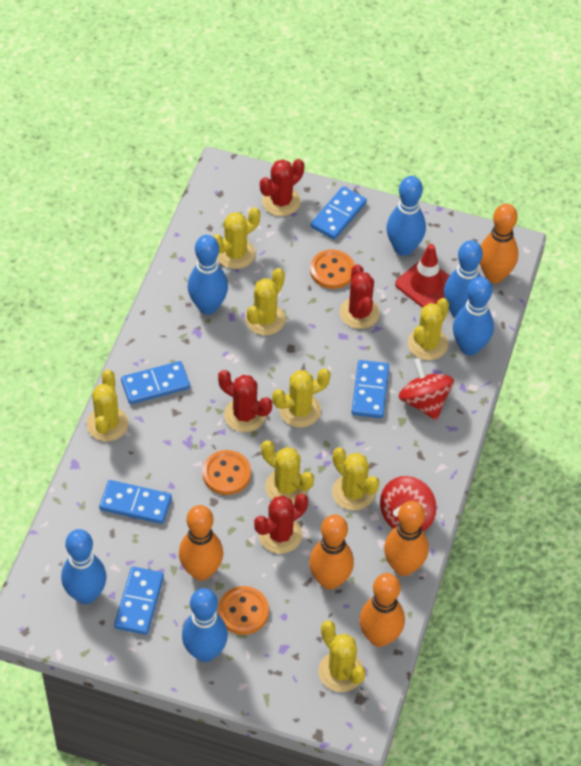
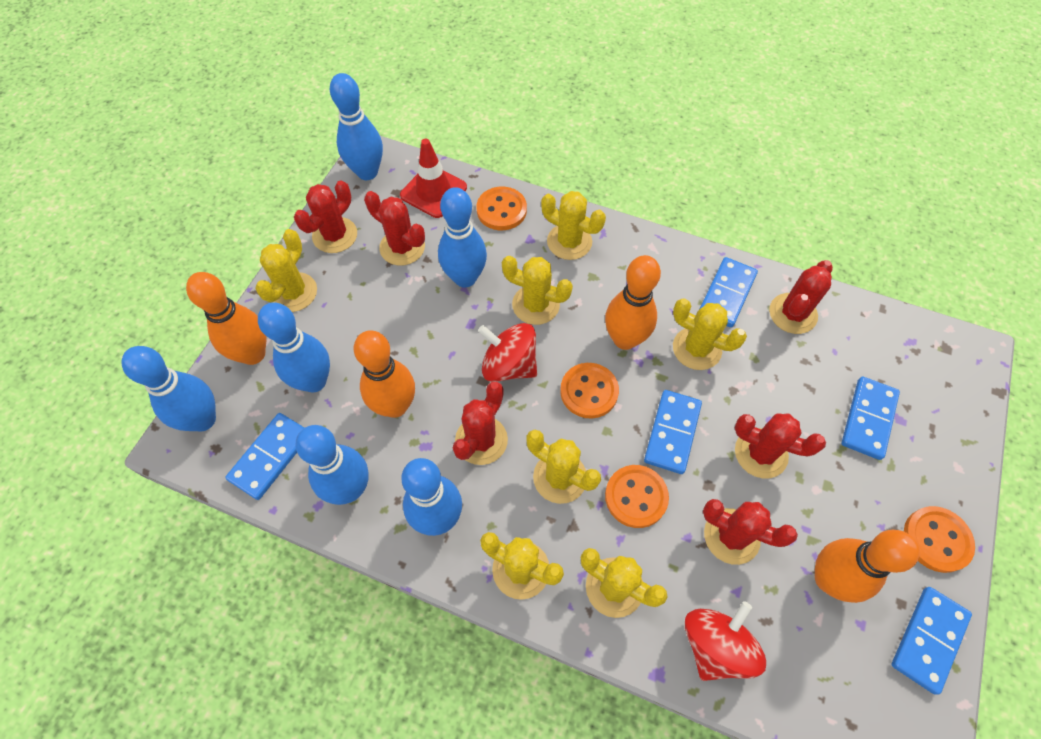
orange bowling pin: 5 -> 4
orange button: 3 -> 4
red cactus: 4 -> 6
yellow cactus: 8 -> 7

